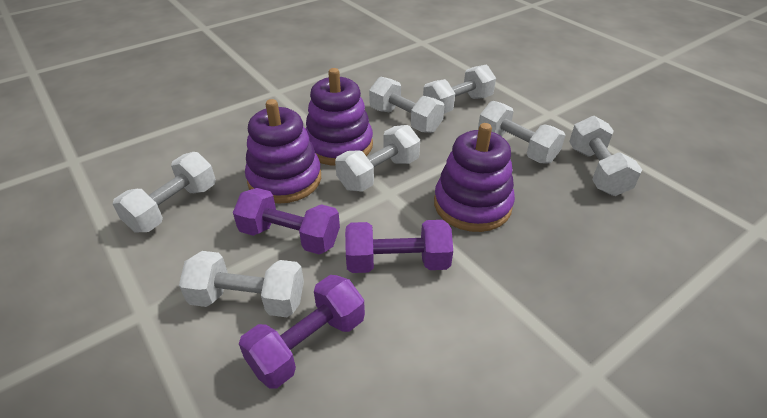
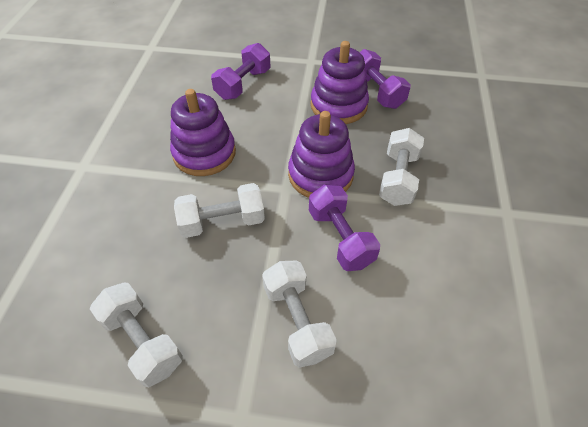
white dumbbell: 7 -> 4

